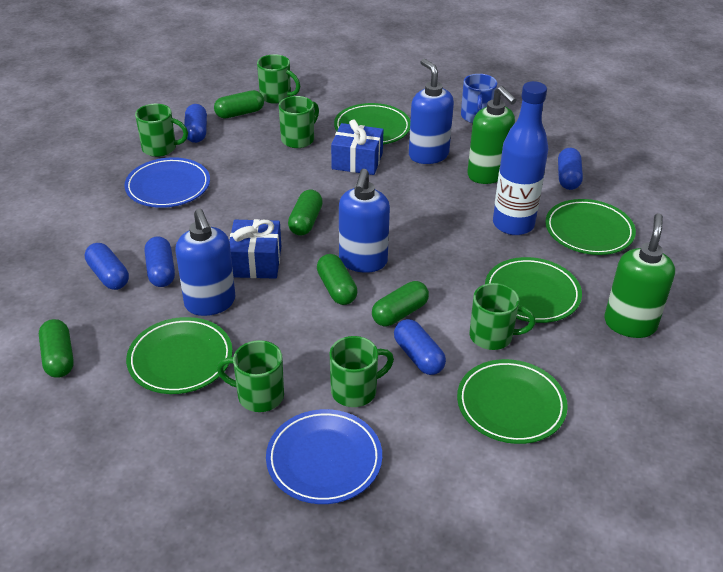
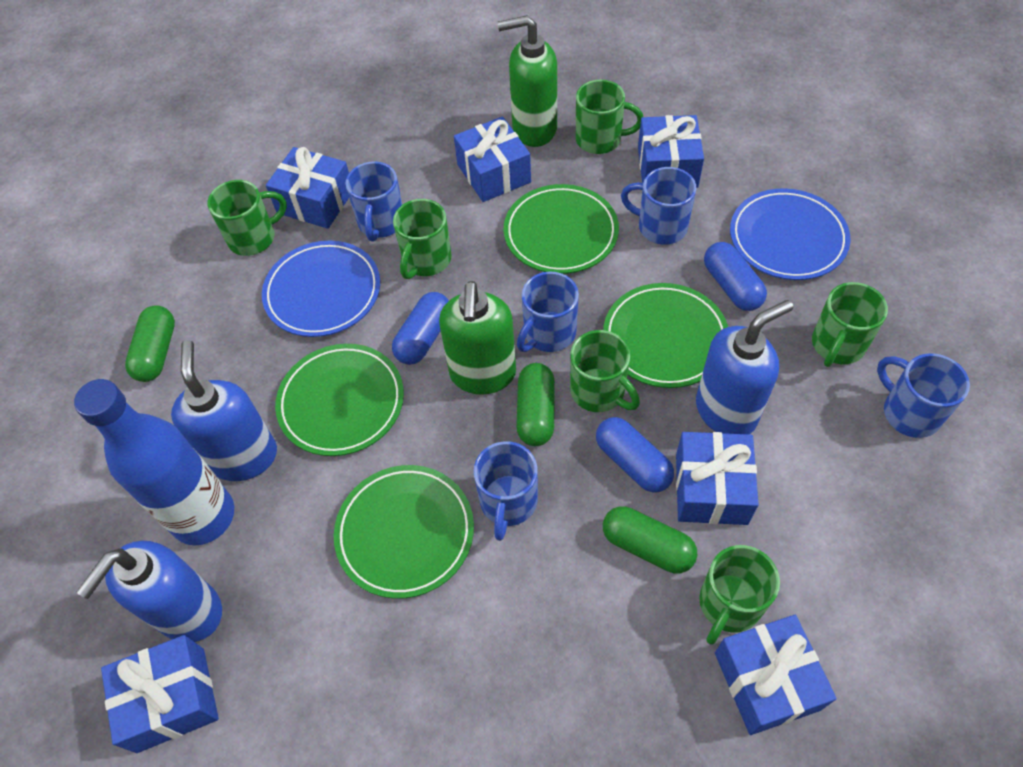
blue capsule: 5 -> 3
blue gift: 2 -> 6
blue mug: 1 -> 5
green capsule: 5 -> 3
green plate: 5 -> 4

